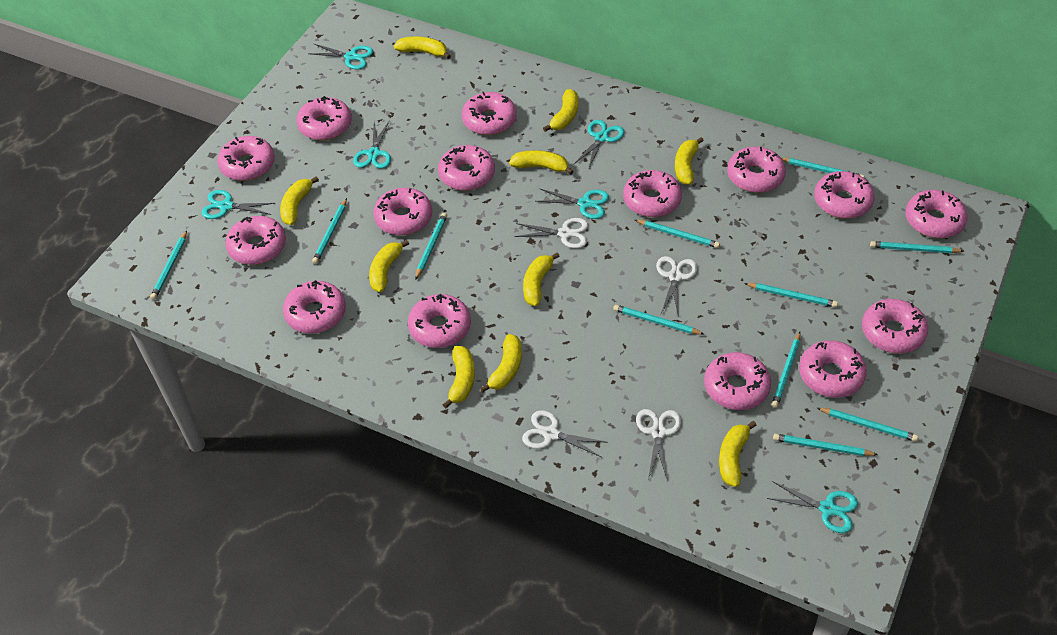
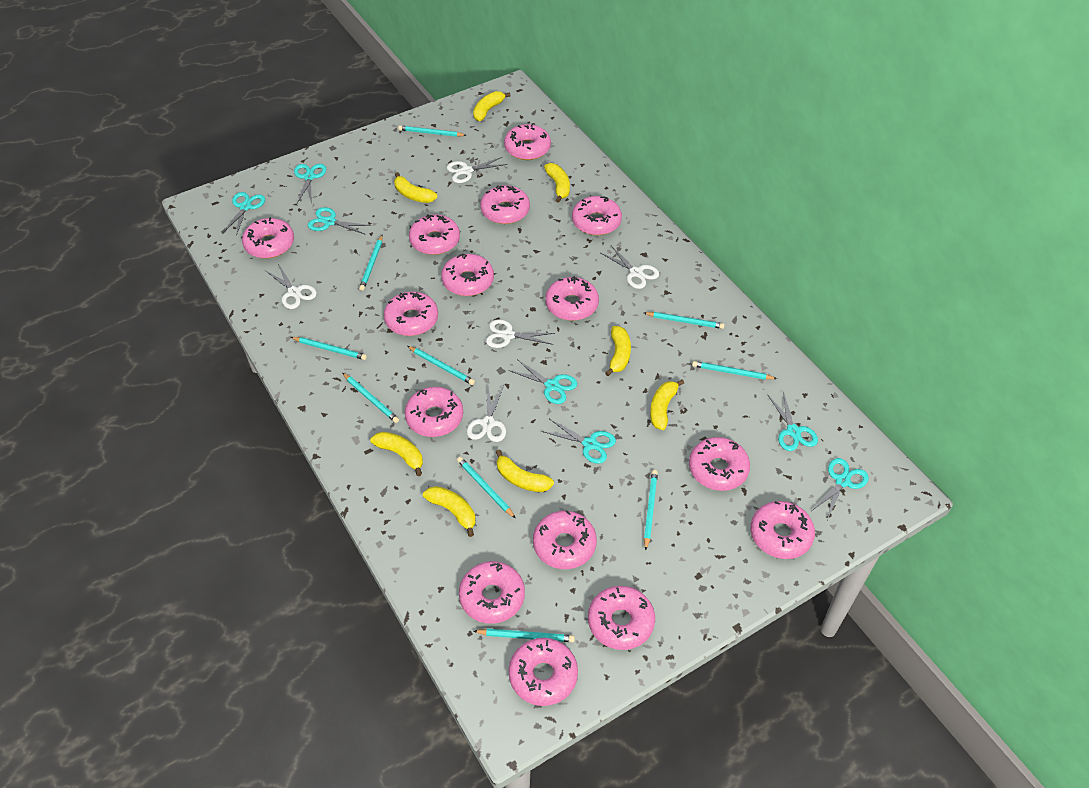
turquoise pencil: 11 -> 10
turquoise scissors: 6 -> 7
white scissors: 4 -> 5
yellow banana: 10 -> 8

